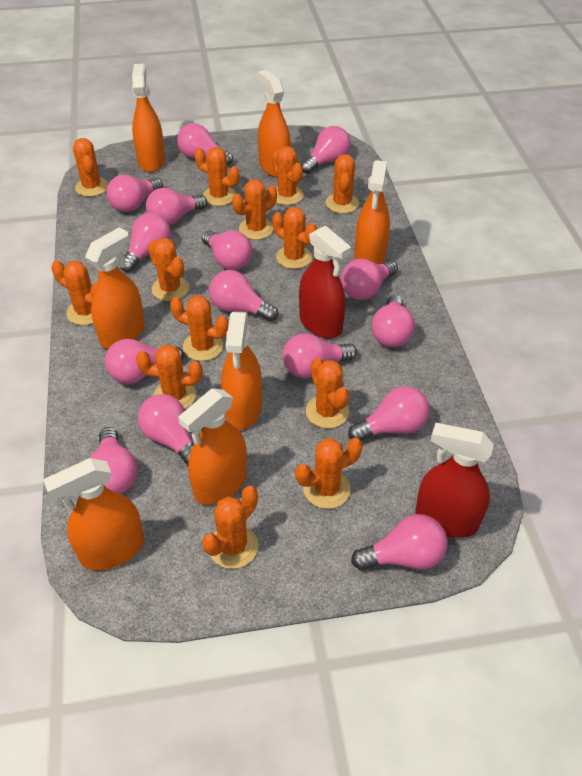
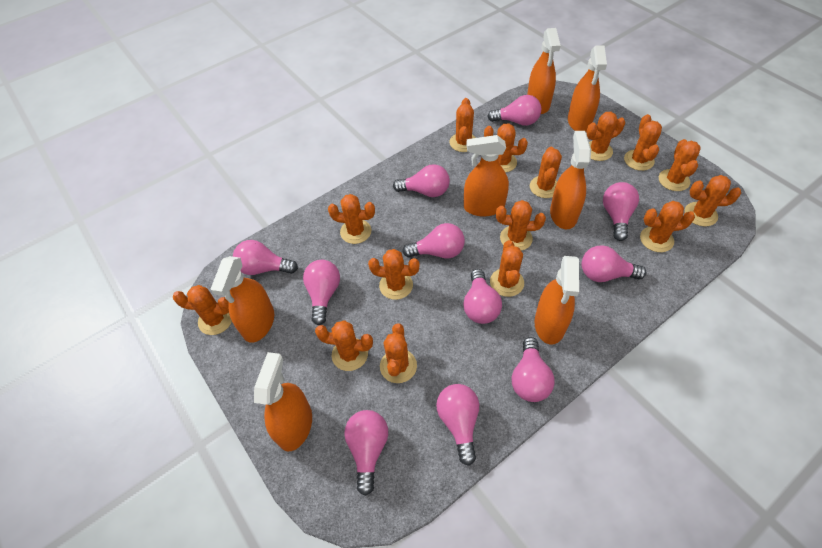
orange cactus: 13 -> 15
pink light bulb: 15 -> 11
red spray bottle: 2 -> 0

